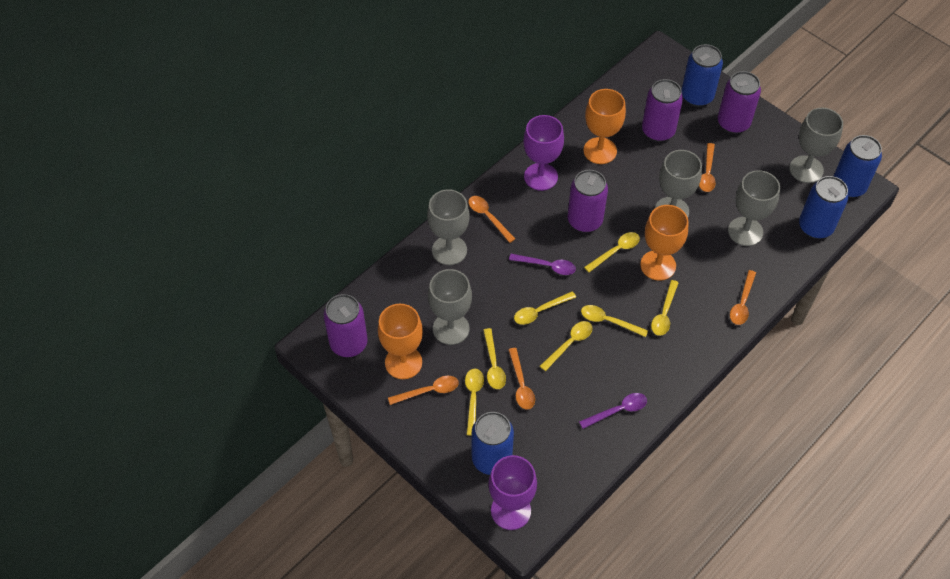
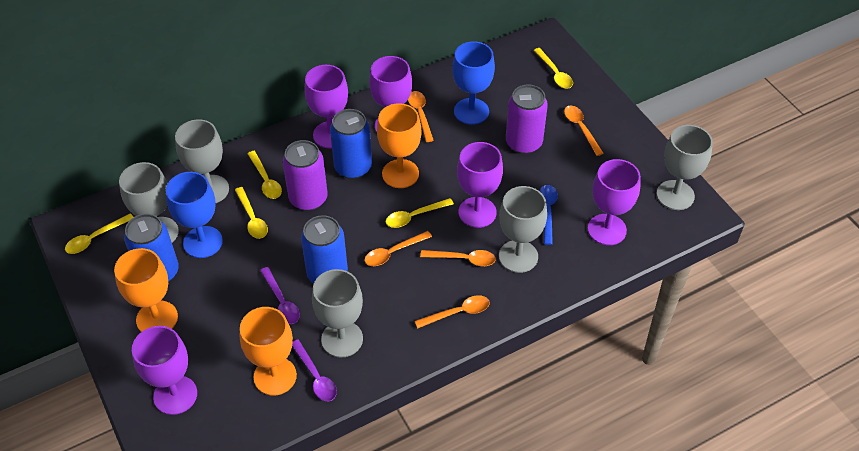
blue can: 4 -> 3
blue goblet: 0 -> 2
blue spoon: 0 -> 1
purple can: 4 -> 2
purple goblet: 2 -> 5
yellow spoon: 7 -> 5

